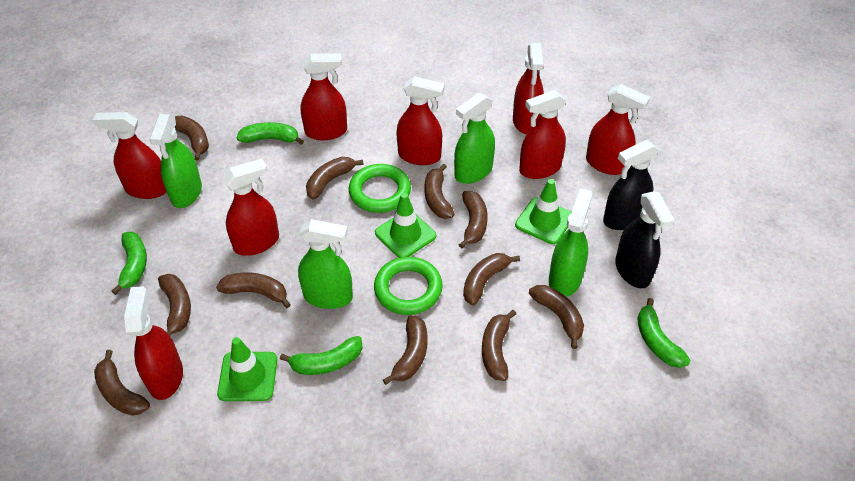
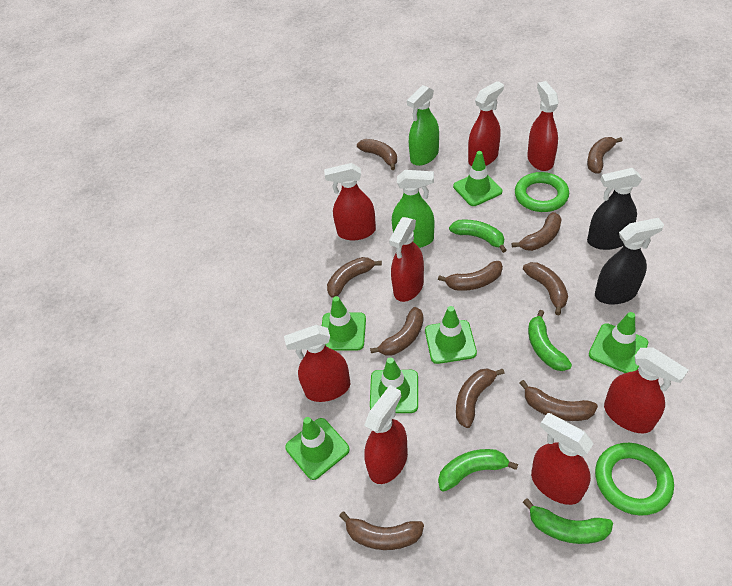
brown banana: 11 -> 10
green spray bottle: 4 -> 2
green traffic cone: 3 -> 6

